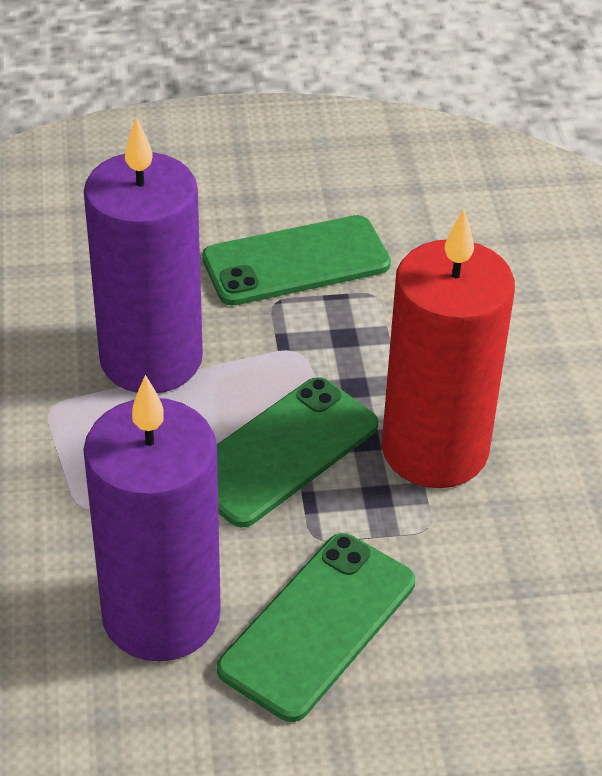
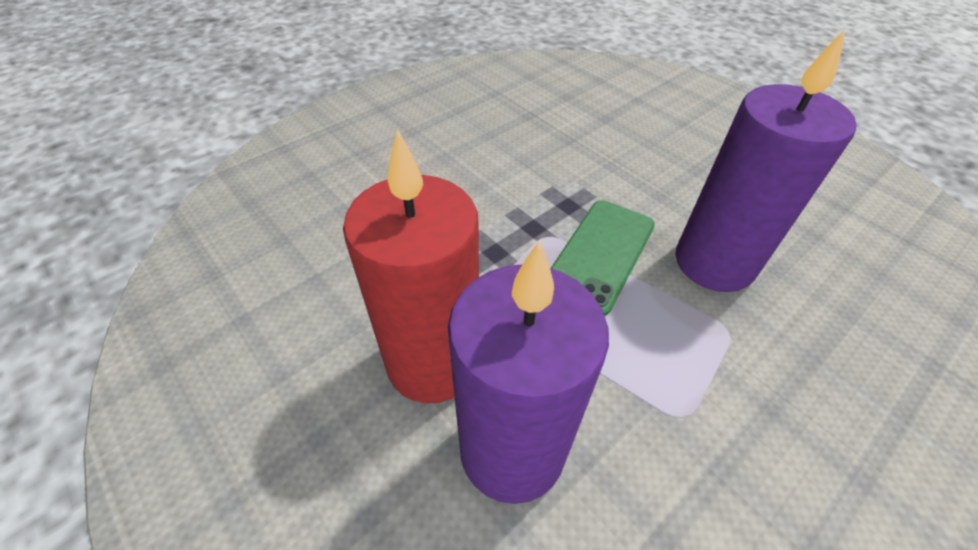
green phone: 3 -> 1

